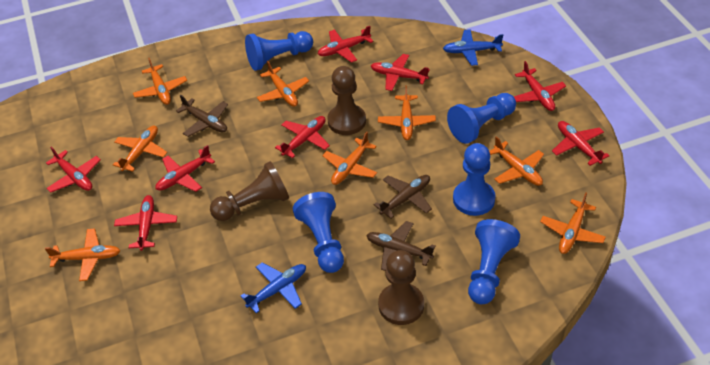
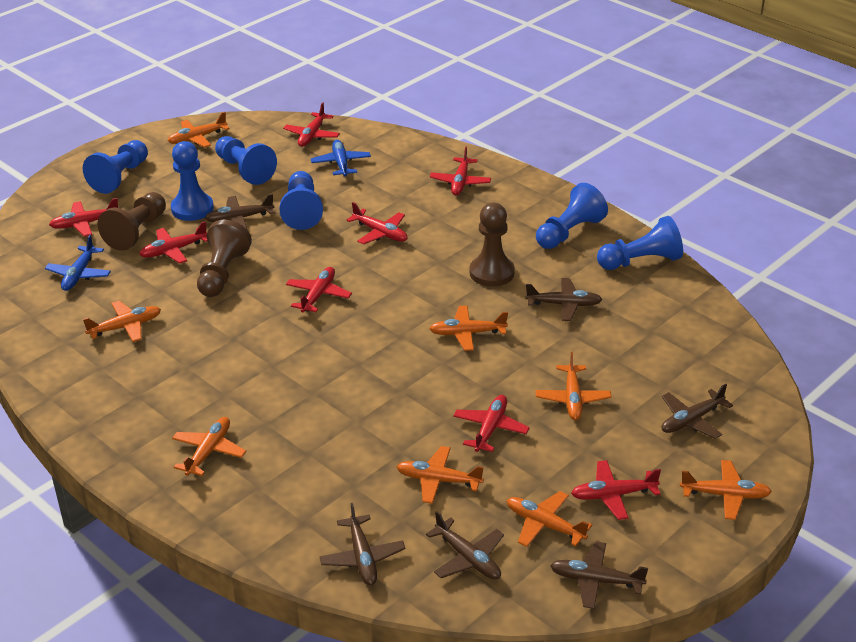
blue pawn: 5 -> 6
brown plane: 3 -> 6

